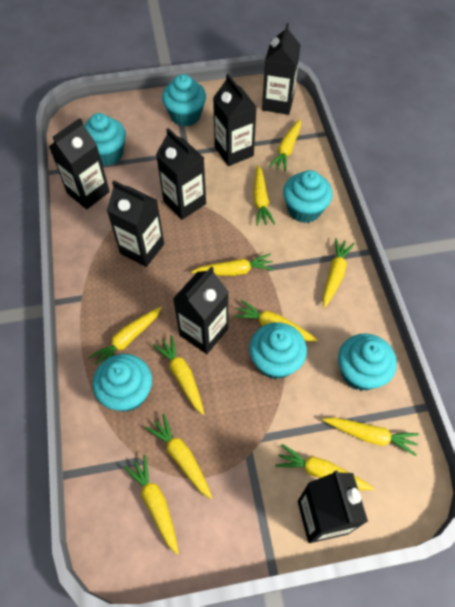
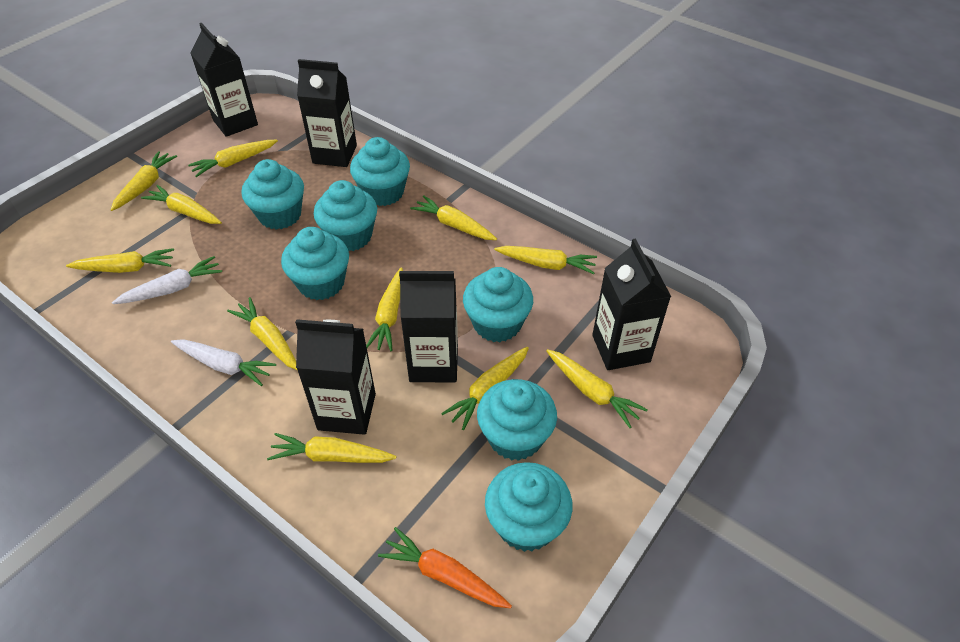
black carton: 7 -> 5
orange carrot: 0 -> 1
turquoise cupcake: 6 -> 7
white carrot: 0 -> 2

